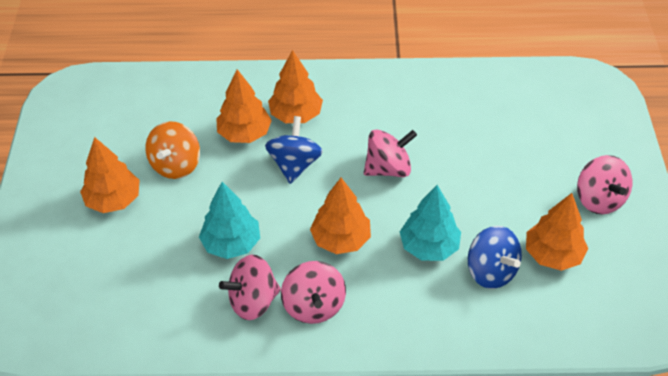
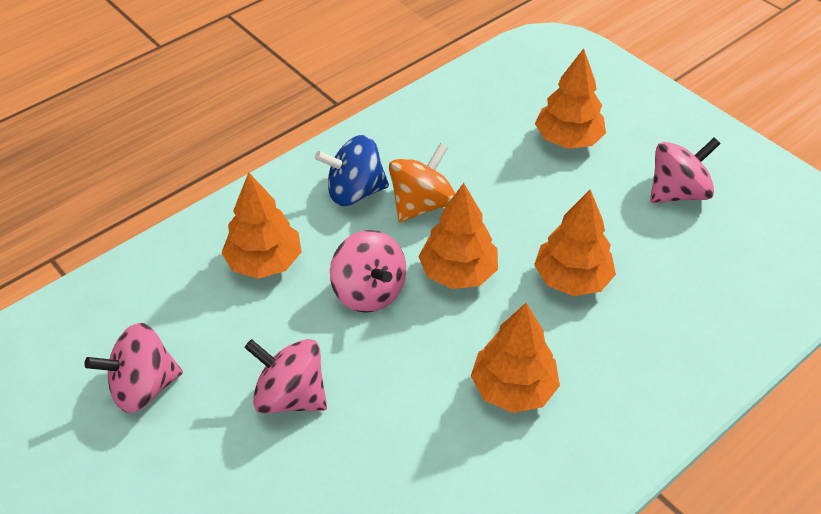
blue spinning top: 2 -> 1
turquoise tree: 2 -> 0

